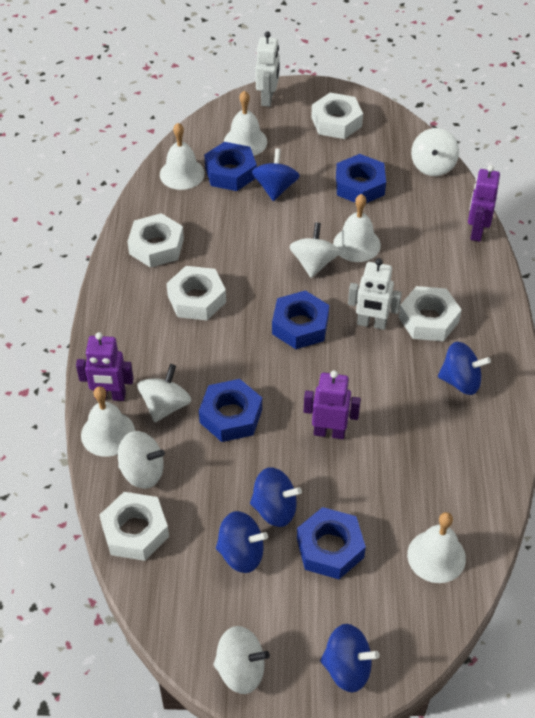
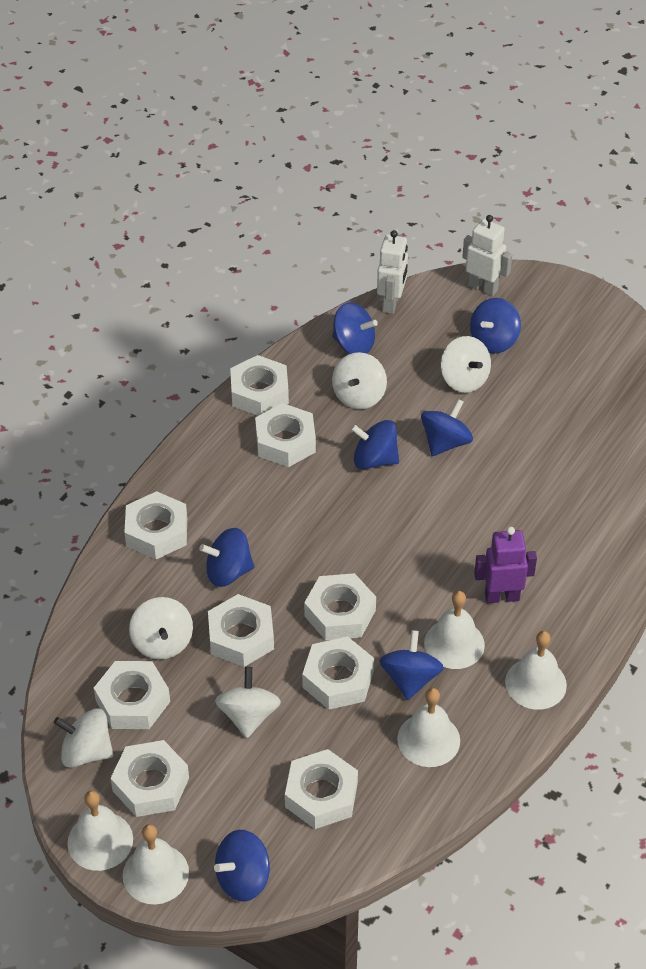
blue nut: 5 -> 0
blue spinning top: 5 -> 7
purple robot: 3 -> 1
white nut: 5 -> 9

